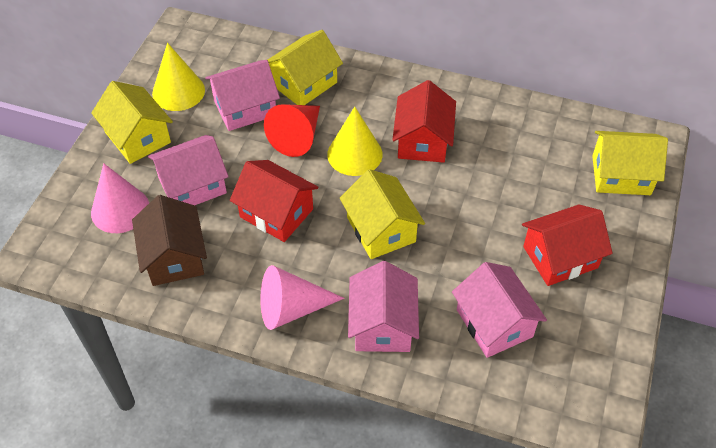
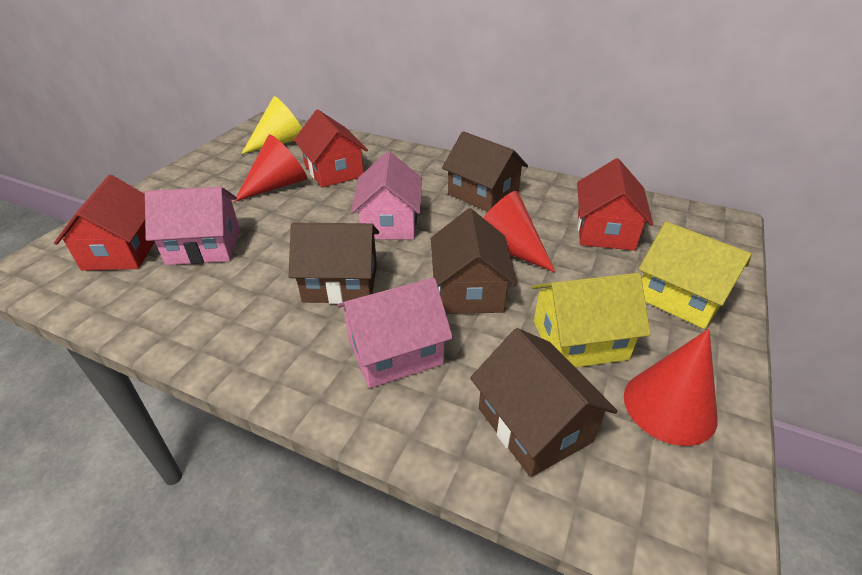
brown house: 1 -> 4
pink cone: 2 -> 0
pink house: 4 -> 3
red cone: 1 -> 3
yellow cone: 2 -> 1
yellow house: 4 -> 2

